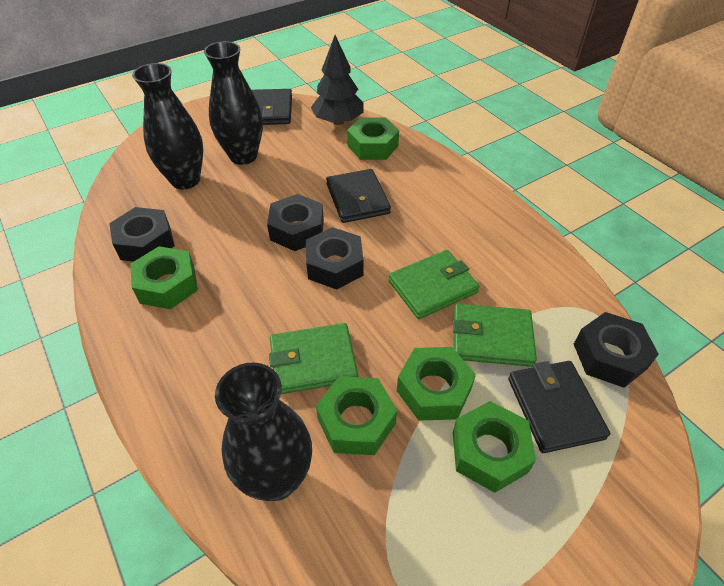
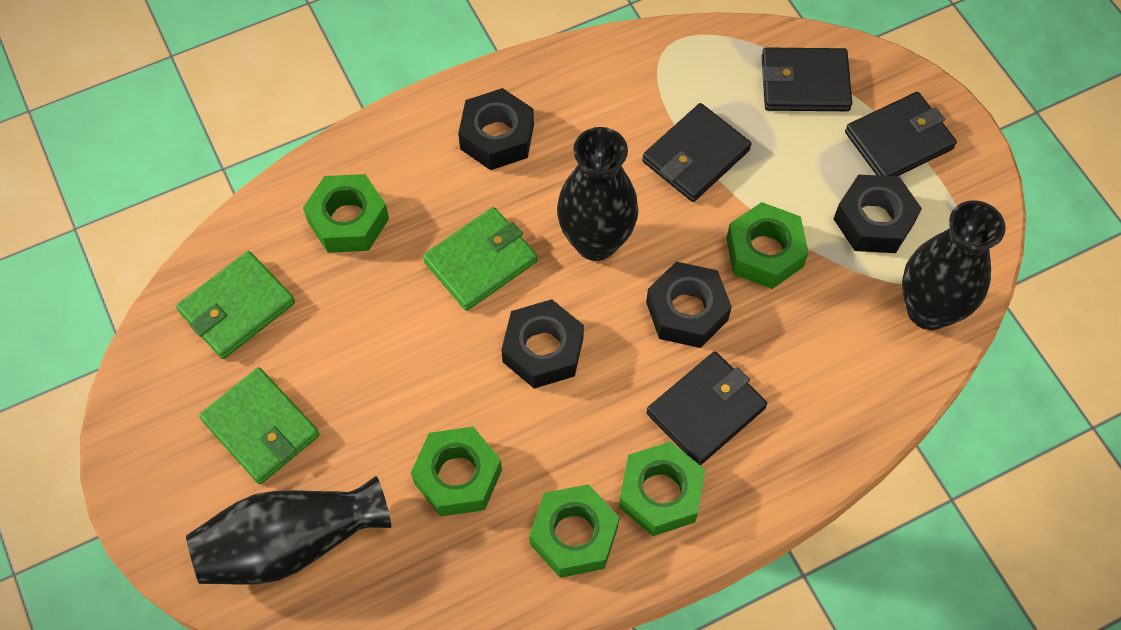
black tree: 1 -> 0
black wallet: 3 -> 4

